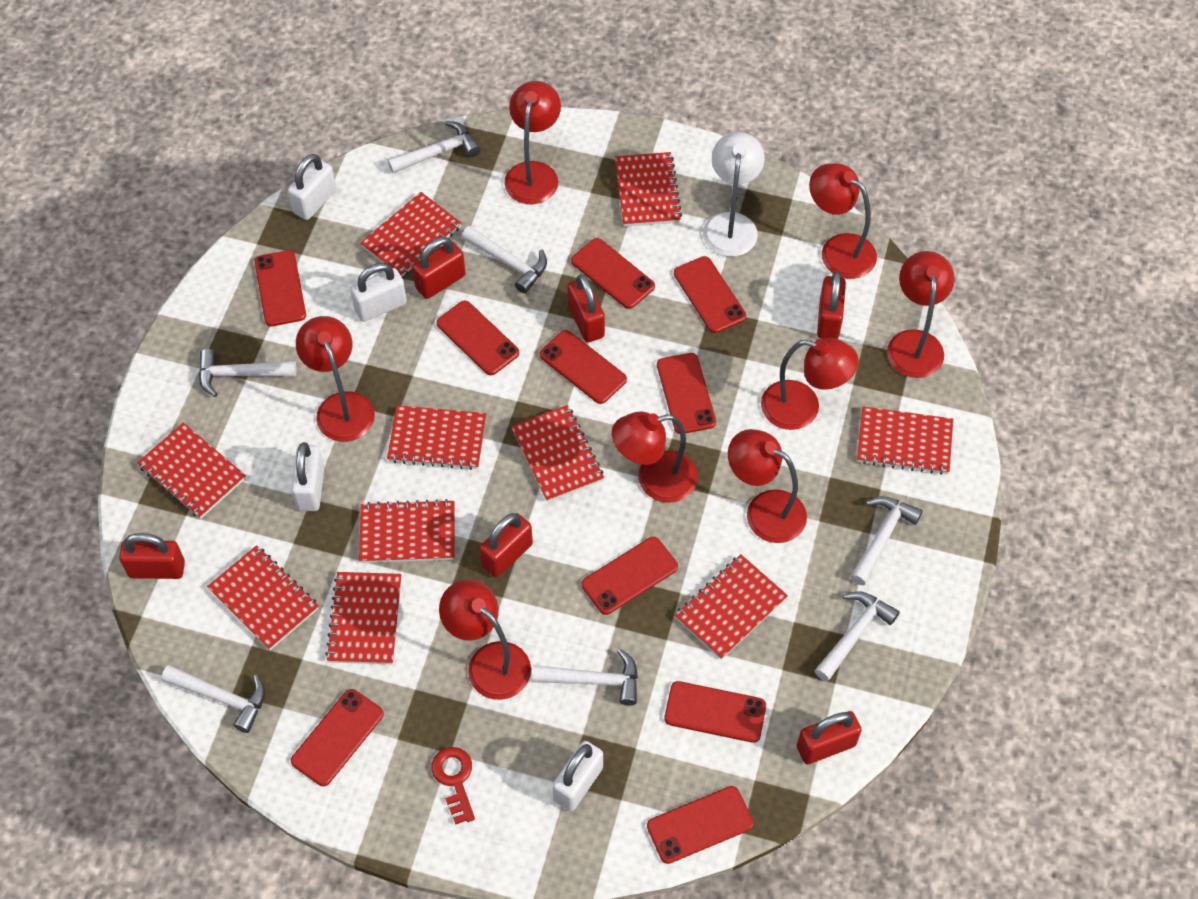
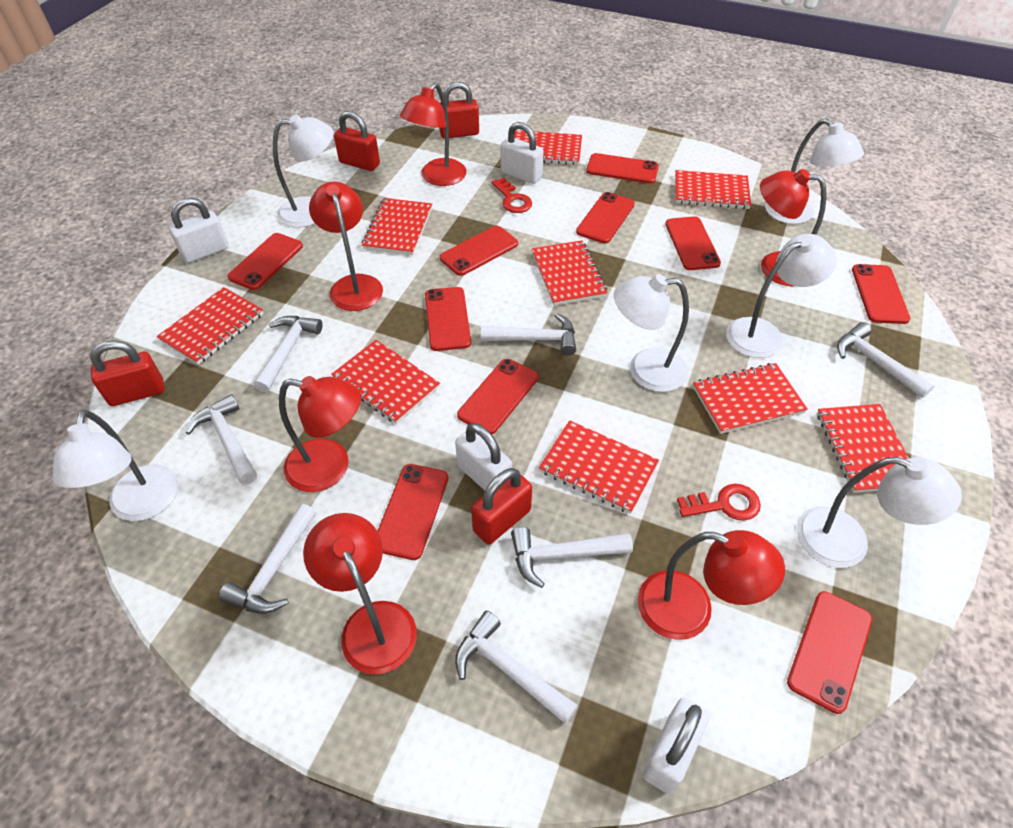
red key: 1 -> 2
red lamp: 8 -> 6
red notebook: 10 -> 9
red padlock: 6 -> 4
white lamp: 1 -> 6

